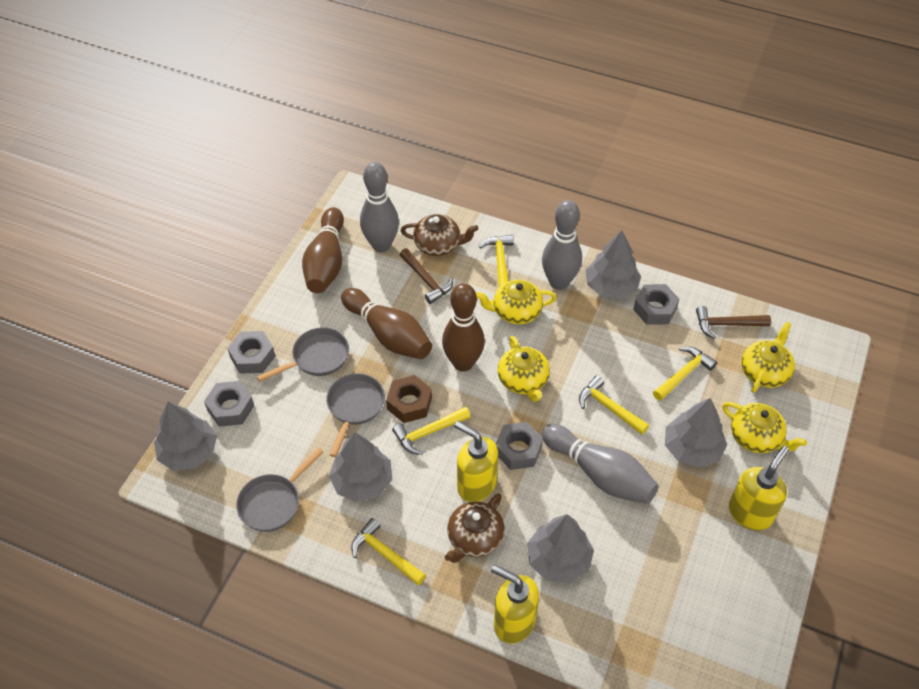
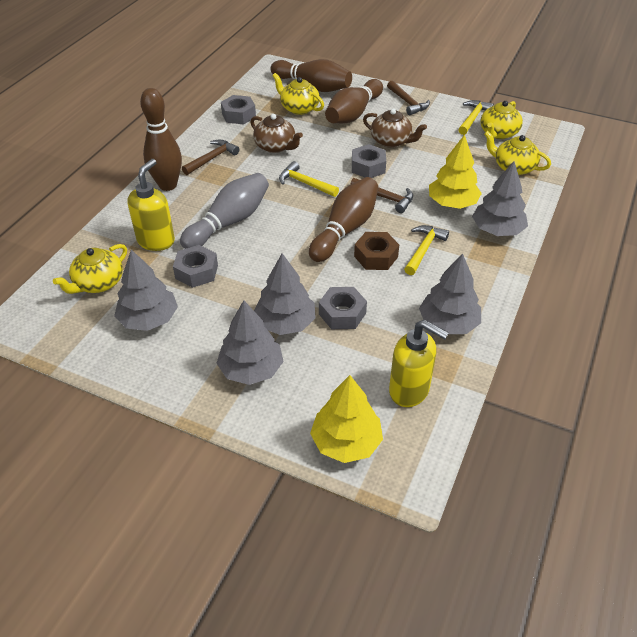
brown bowling pin: 3 -> 4
brown hammer: 2 -> 3
grey bowling pin: 3 -> 1
grey pan: 3 -> 0
yellow hammer: 5 -> 3
yellow soap dispenser: 3 -> 2
yellow tree: 0 -> 2

